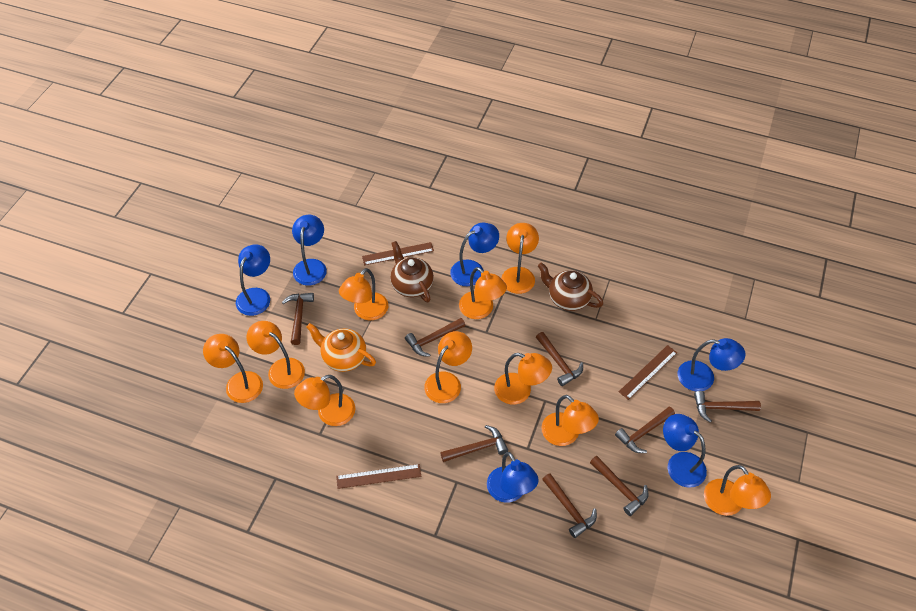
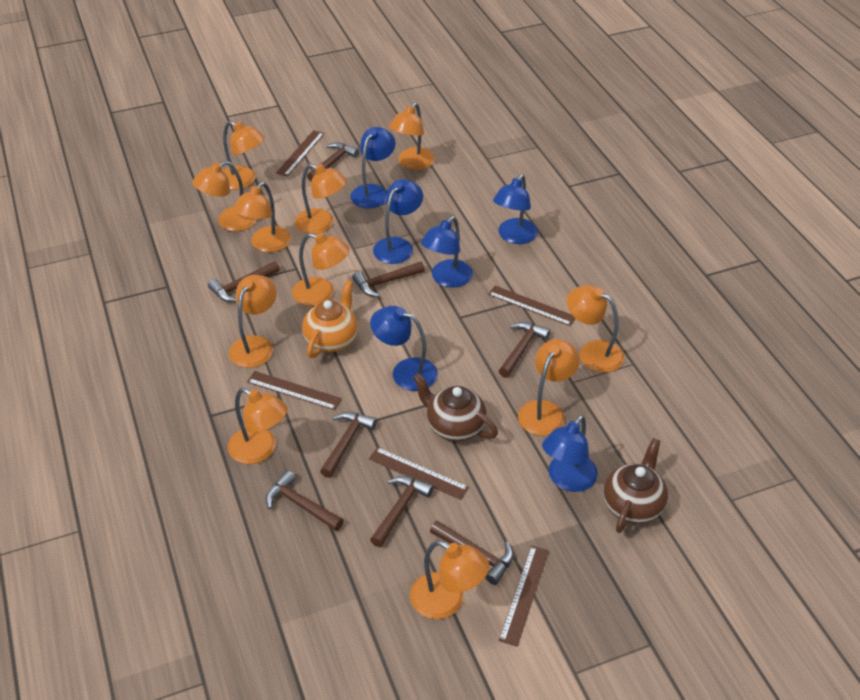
brown ruler: 3 -> 5
orange lamp: 10 -> 11

